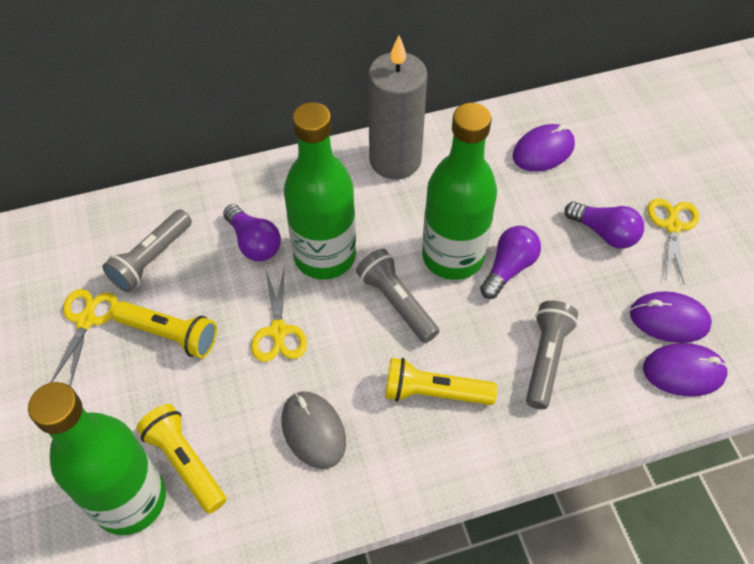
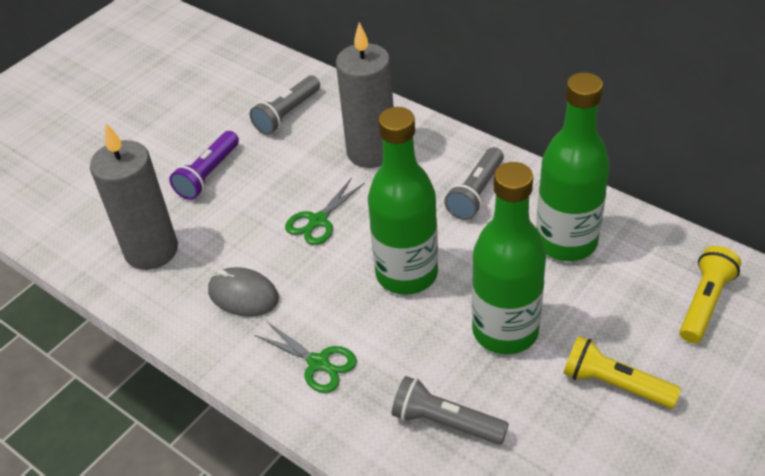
green scissors: 0 -> 2
grey candle: 1 -> 2
purple flashlight: 0 -> 1
purple light bulb: 3 -> 0
purple mouse: 3 -> 0
yellow flashlight: 3 -> 2
yellow scissors: 3 -> 0

